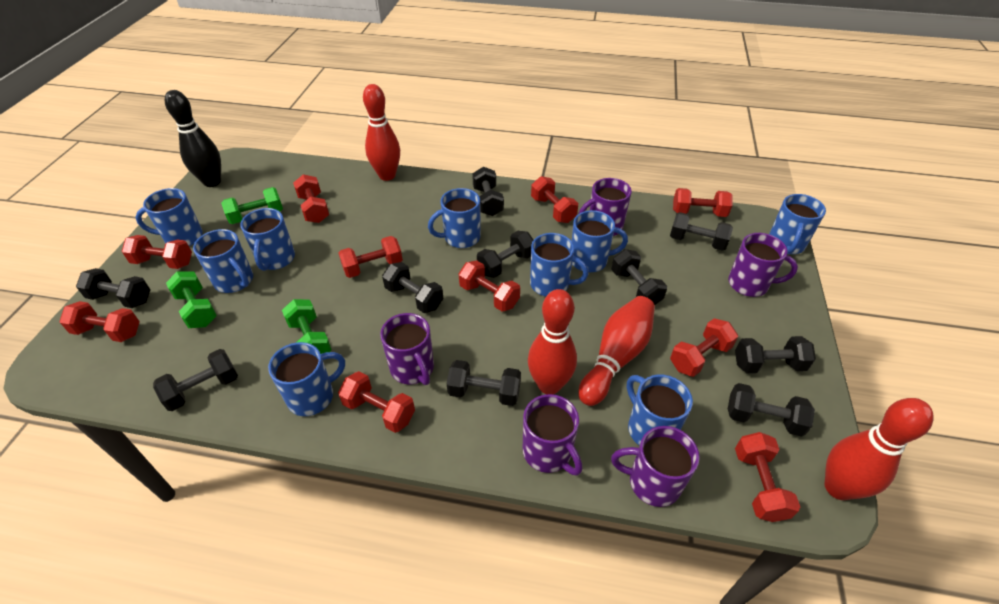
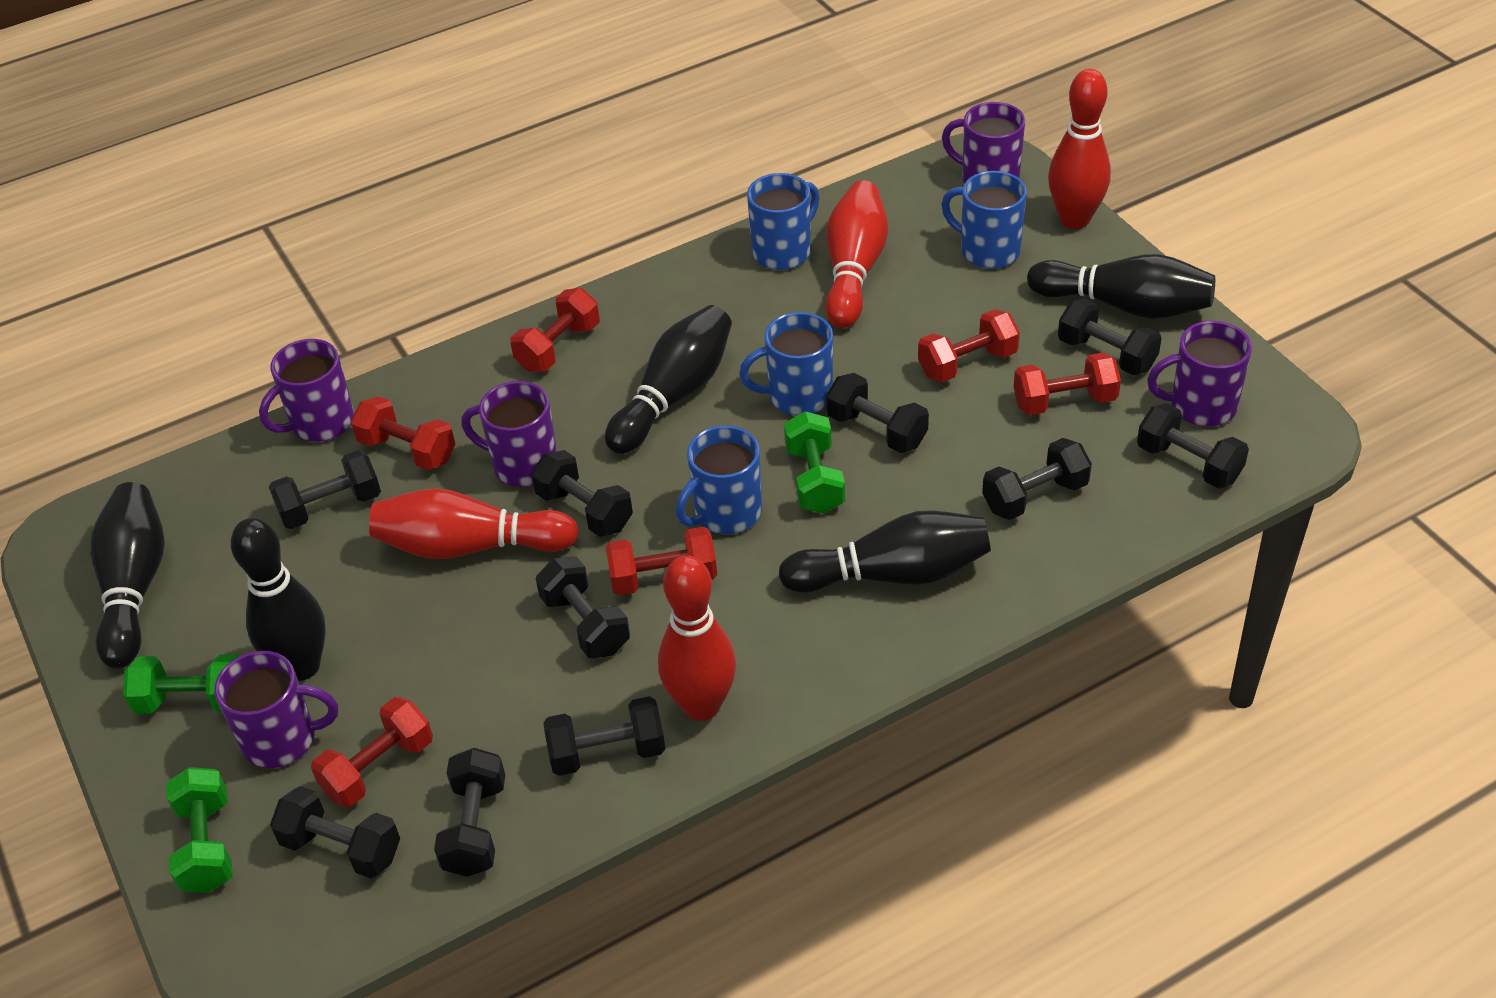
black bowling pin: 1 -> 5
blue mug: 9 -> 4
red dumbbell: 10 -> 6

